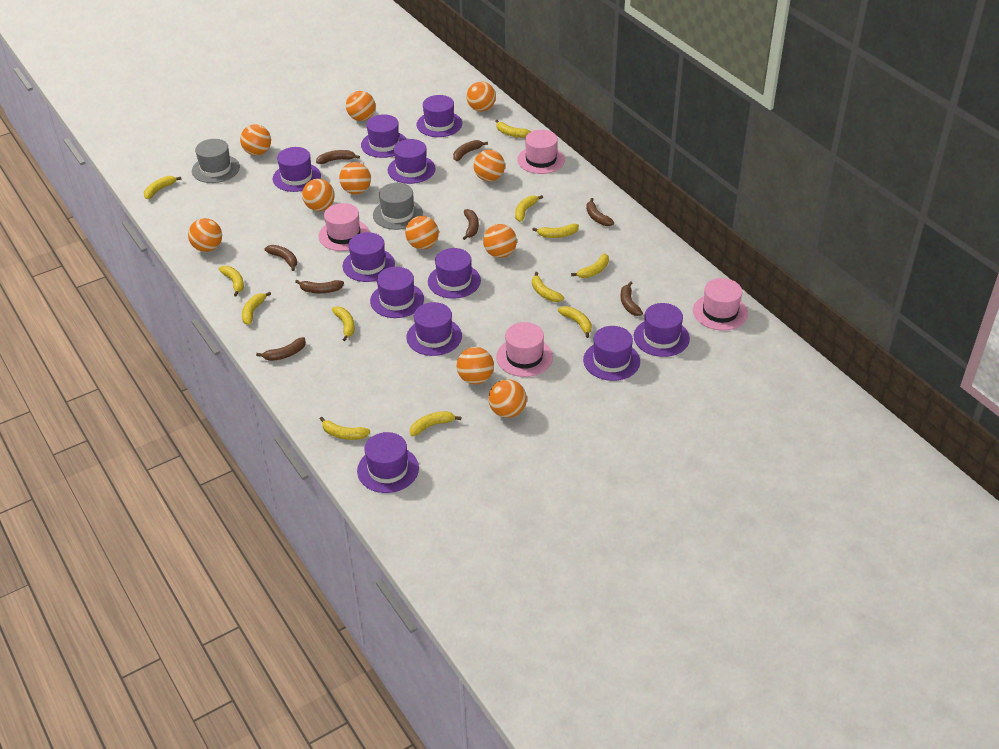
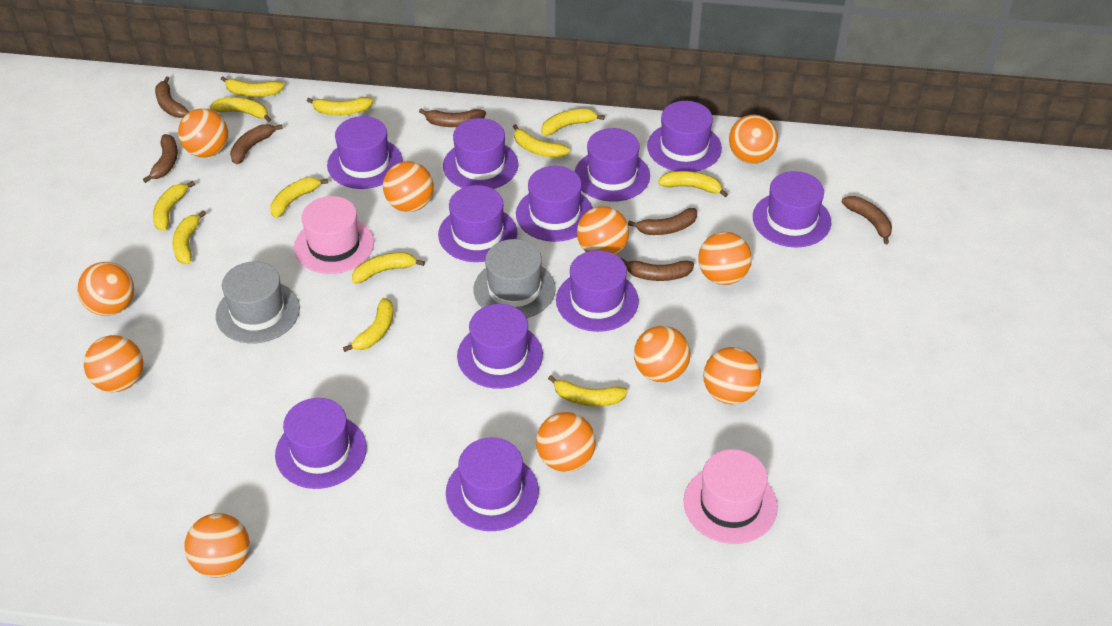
brown banana: 8 -> 7
pink hat: 4 -> 2

